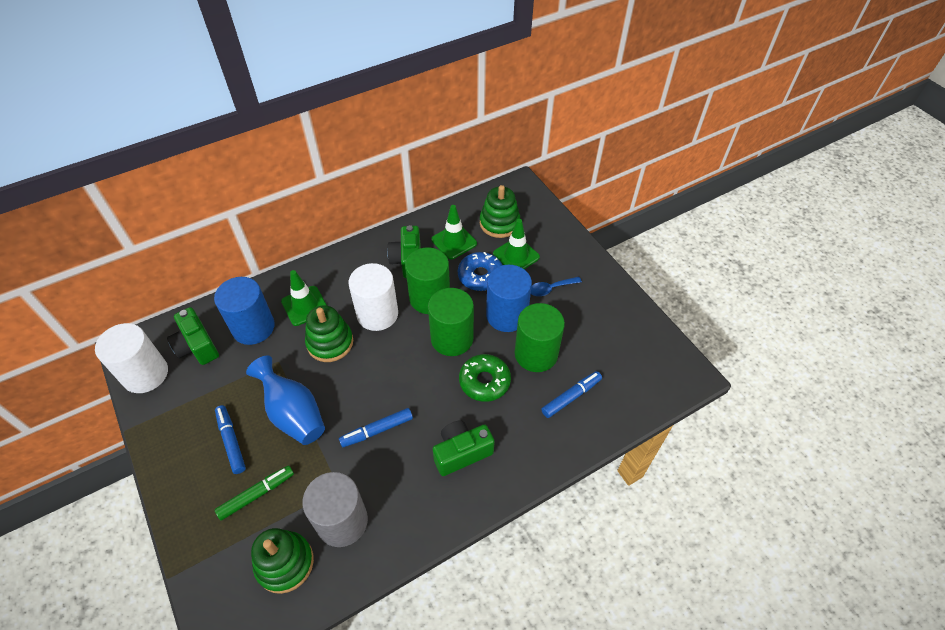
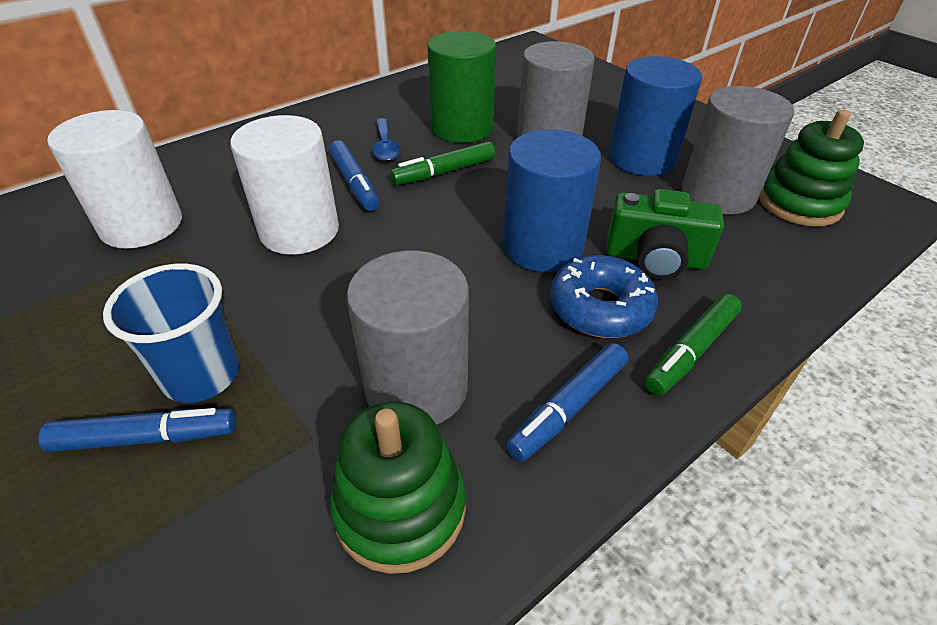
blue cup: 0 -> 1
blue vase: 1 -> 0
green camera: 3 -> 1
green cylinder: 3 -> 1
green donut: 1 -> 0
green marker: 1 -> 2
green stacking toy: 3 -> 2
green traffic cone: 3 -> 0
grey cylinder: 1 -> 3

